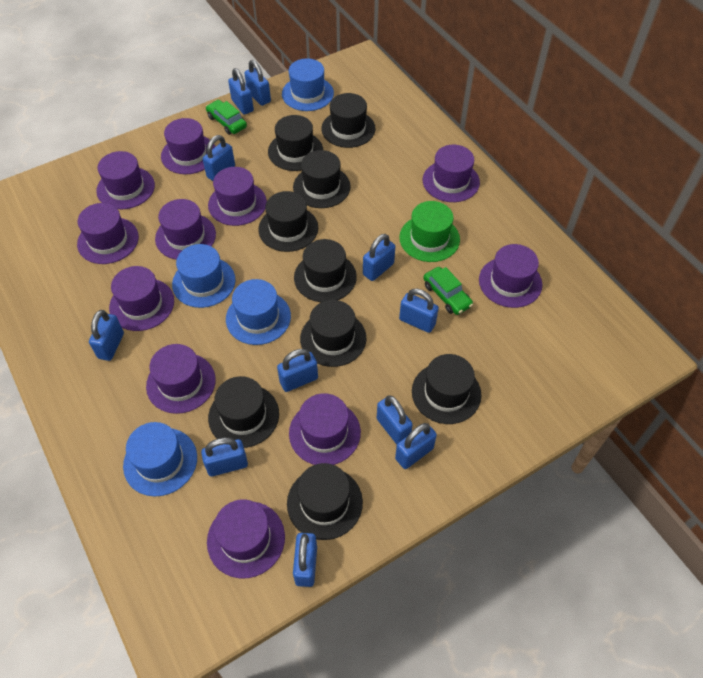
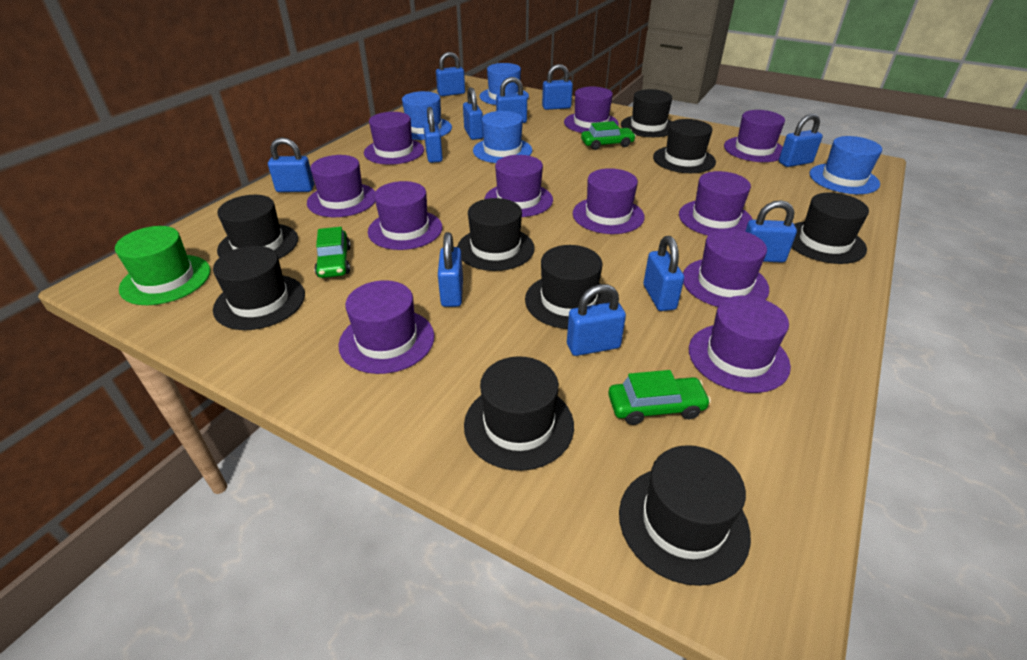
green car: 2 -> 3

